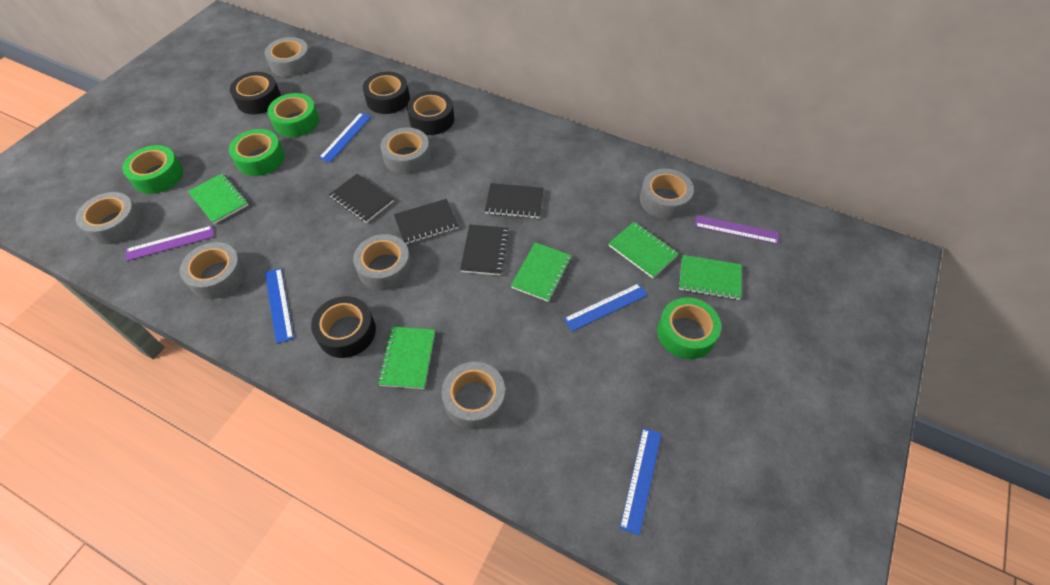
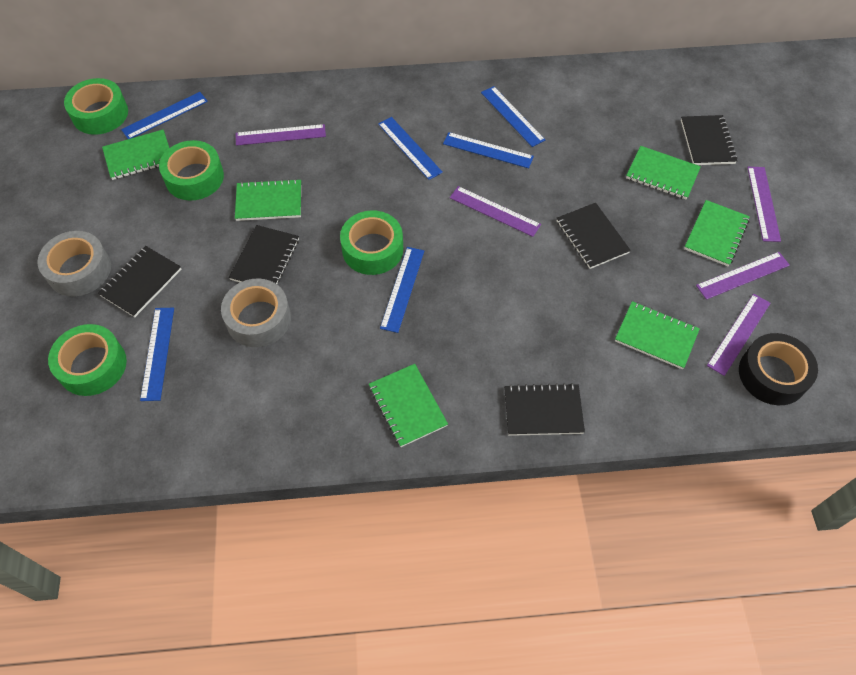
black notebook: 4 -> 5
black tape: 4 -> 1
blue ruler: 4 -> 6
green notebook: 5 -> 6
grey tape: 7 -> 2
purple ruler: 2 -> 5

